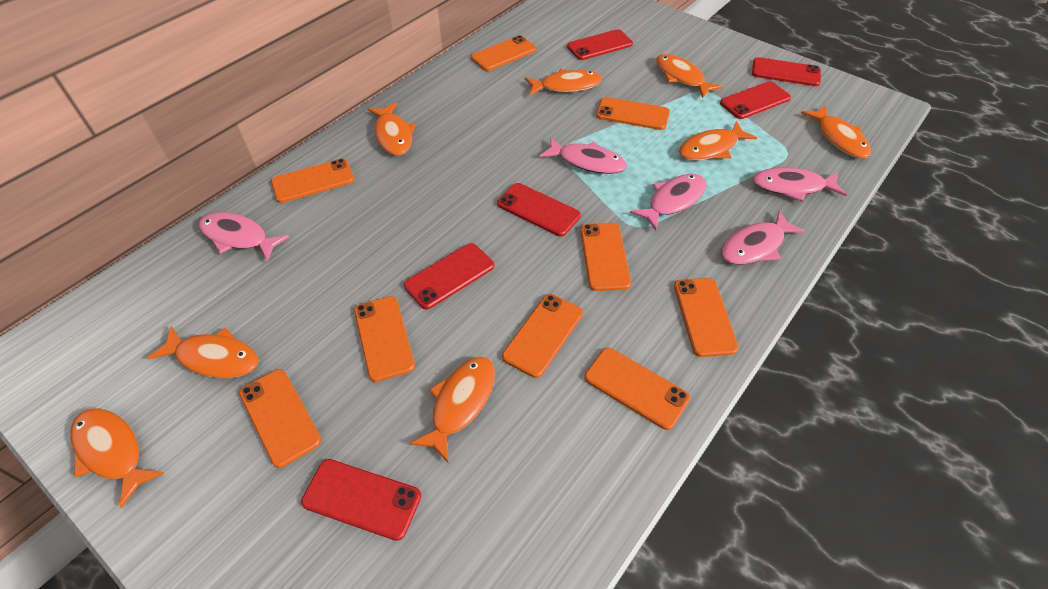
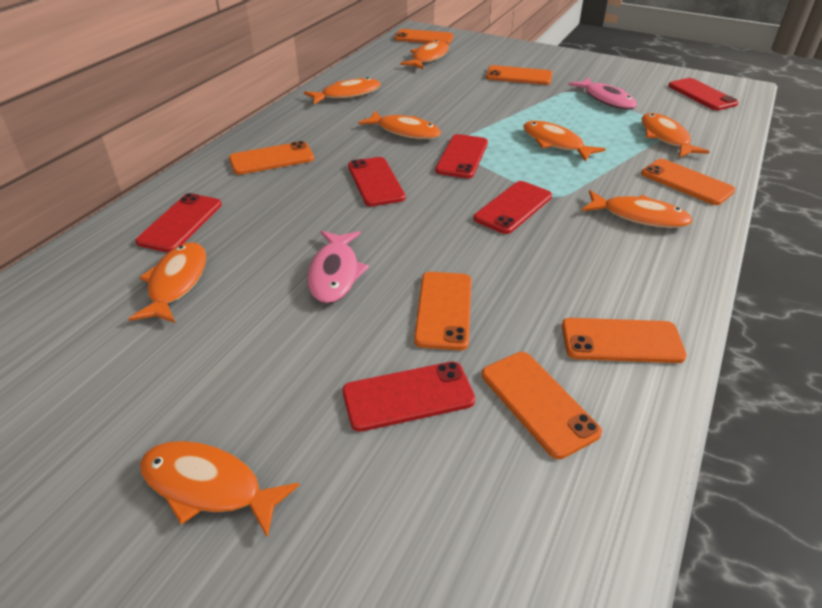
orange phone: 9 -> 7
pink fish: 5 -> 2

